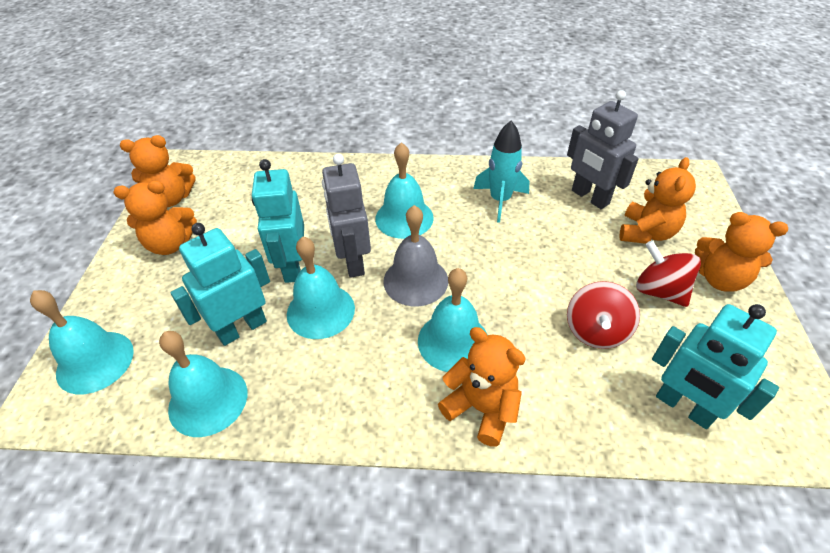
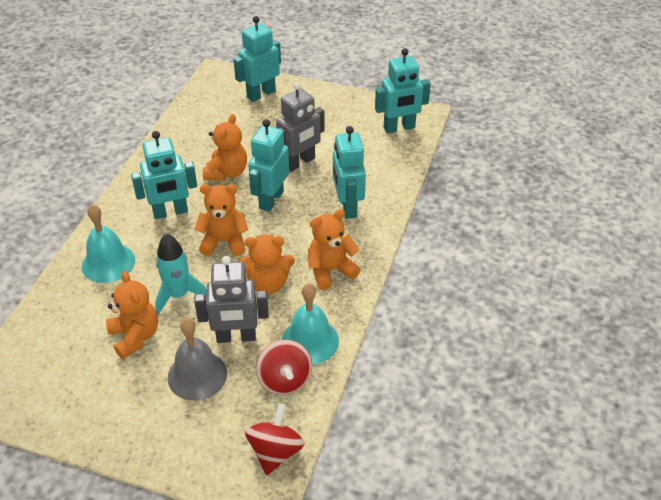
turquoise bell: 5 -> 2
turquoise robot: 3 -> 5

